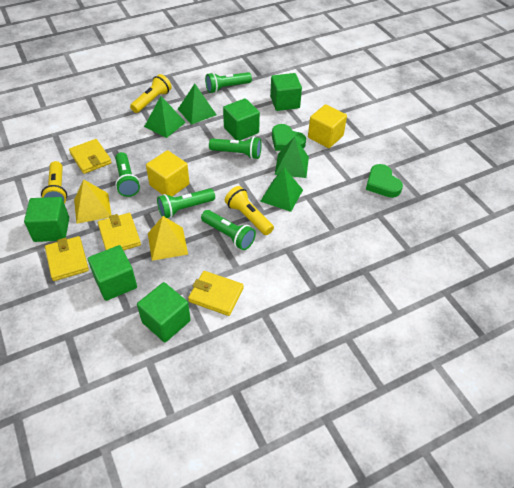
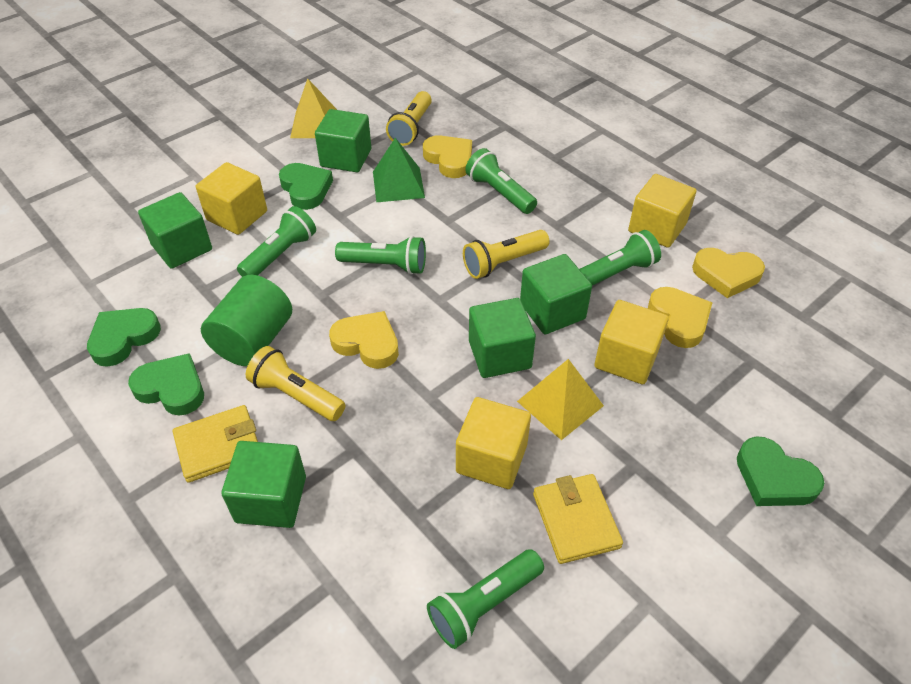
green cylinder: 0 -> 1
green heart: 2 -> 4
green pyramid: 4 -> 1
yellow cube: 2 -> 4
yellow heart: 0 -> 4
yellow wallet: 4 -> 2

